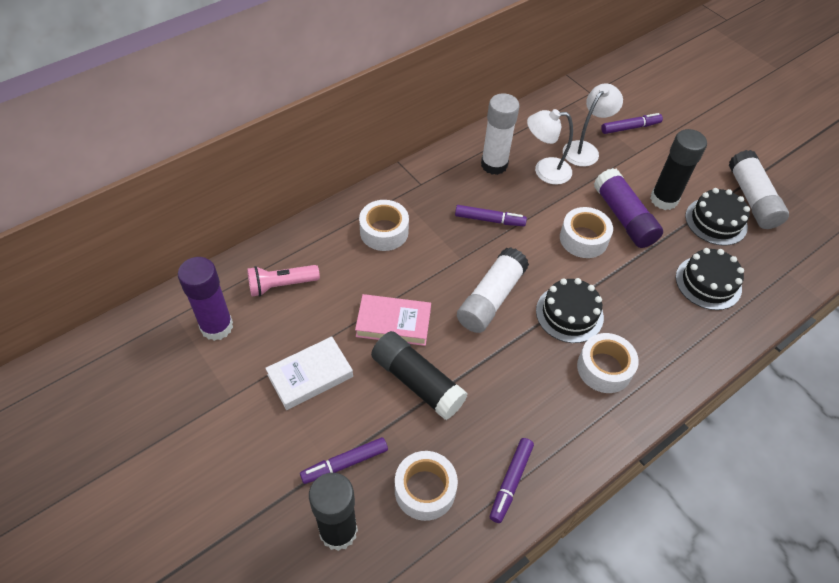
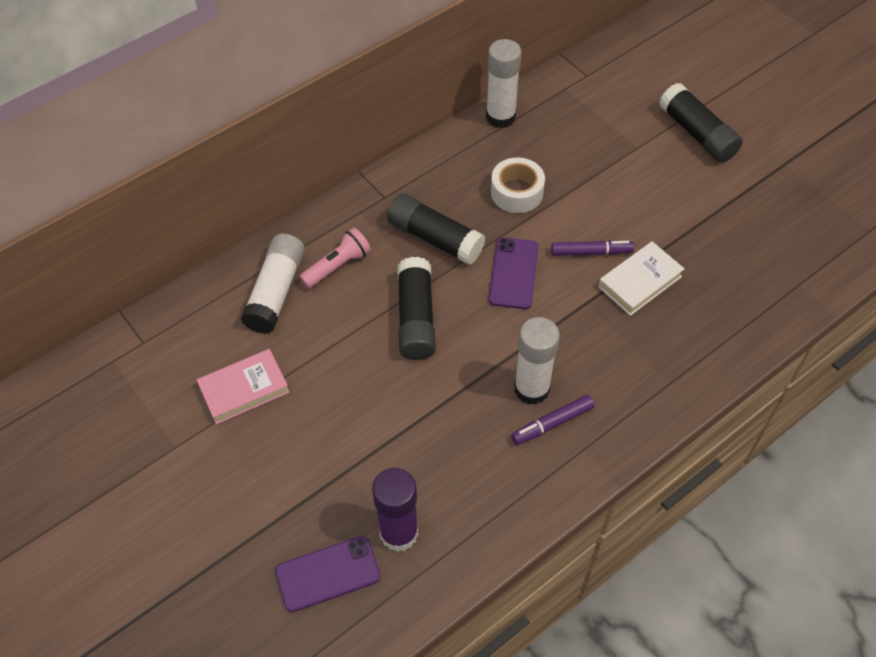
black cake: 3 -> 0
purple glue stick: 2 -> 1
purple marker: 4 -> 2
purple phone: 0 -> 2
white lamp: 2 -> 0
white tape: 4 -> 1

